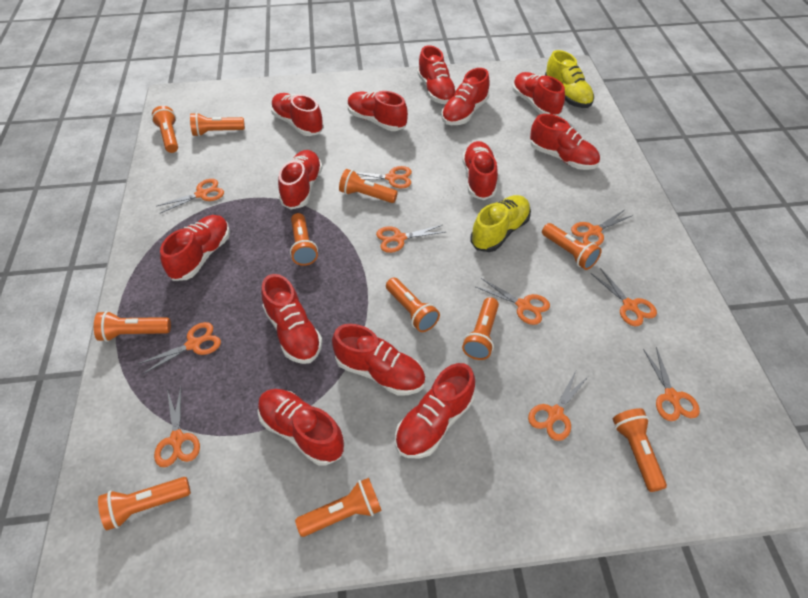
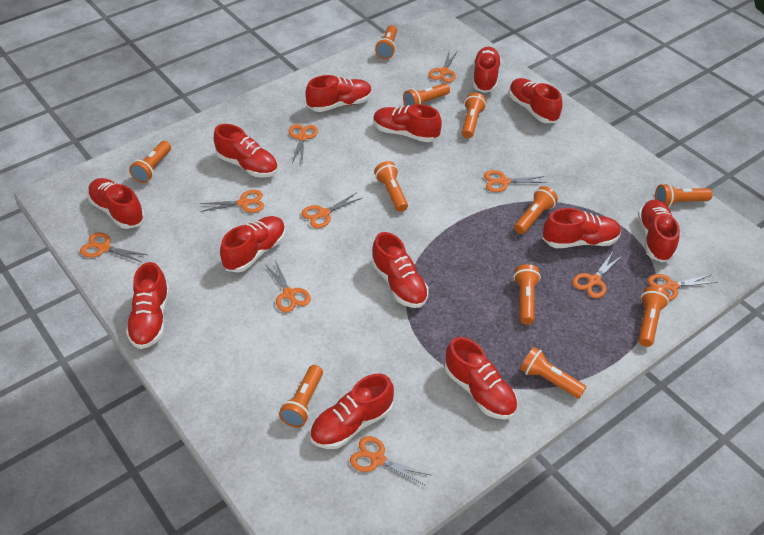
yellow shoe: 2 -> 0

